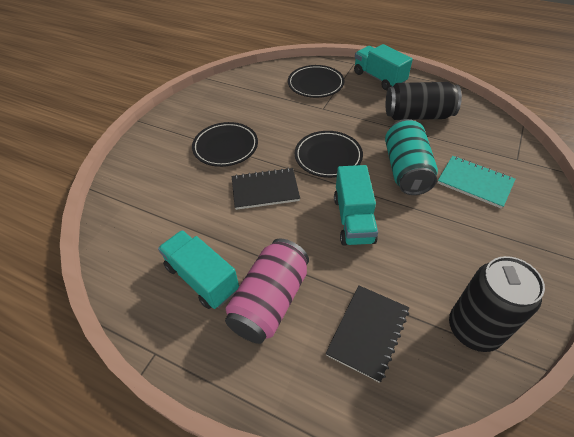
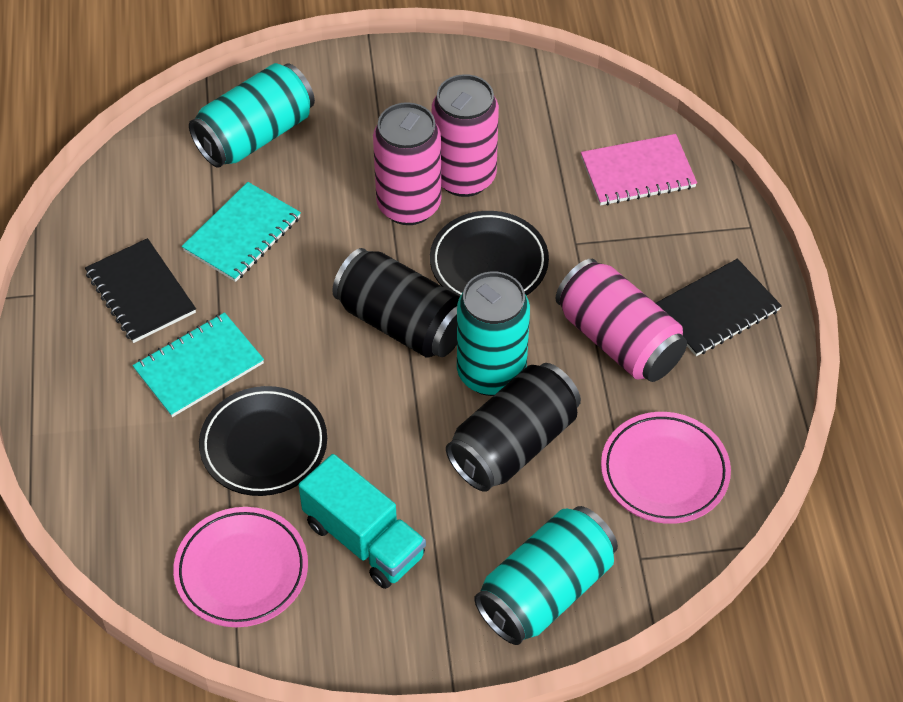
black plate: 3 -> 2
pink can: 1 -> 3
pink notebook: 0 -> 1
pink plate: 0 -> 2
turquoise can: 1 -> 3
turquoise notebook: 1 -> 2
turquoise truck: 3 -> 1

